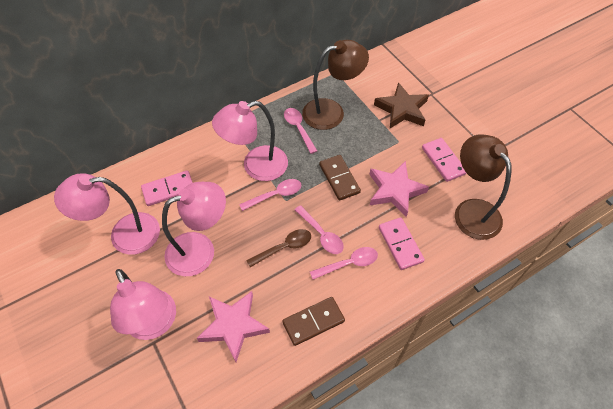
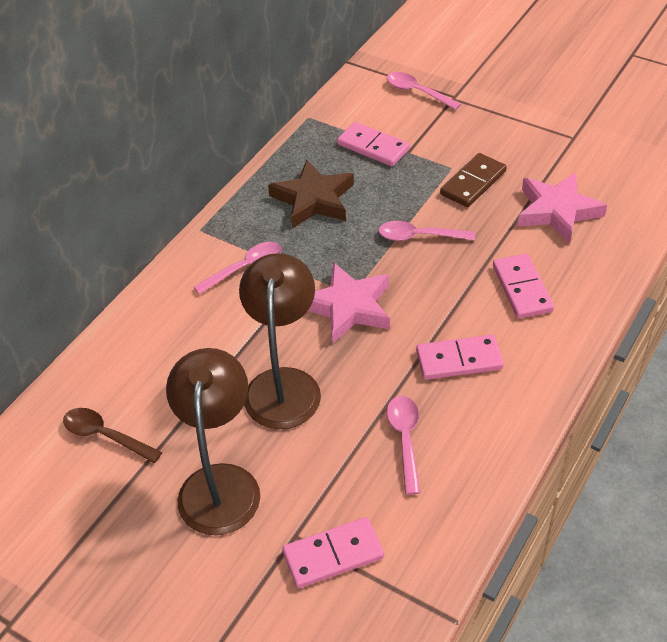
brown domino: 2 -> 1
pink domino: 3 -> 4
pink lamp: 4 -> 0

